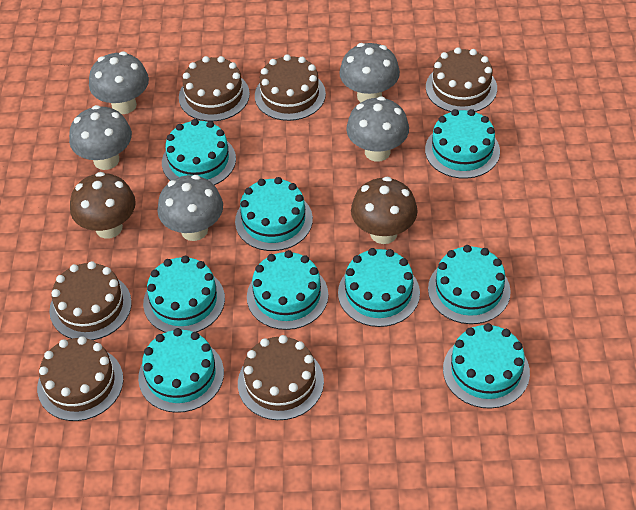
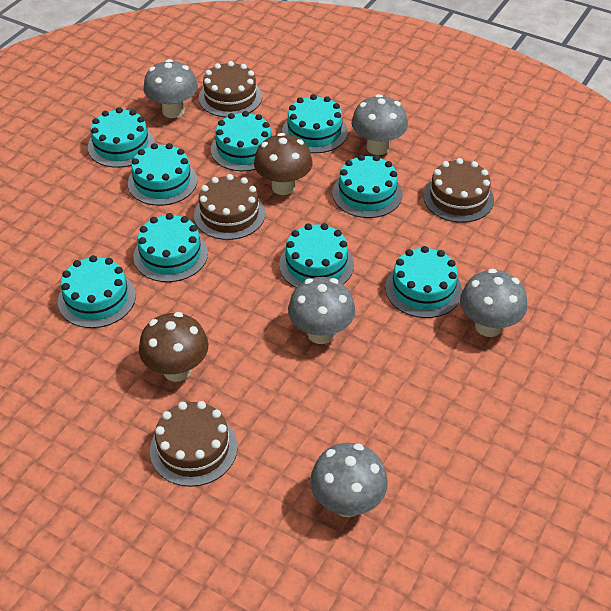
brown cake: 6 -> 4

